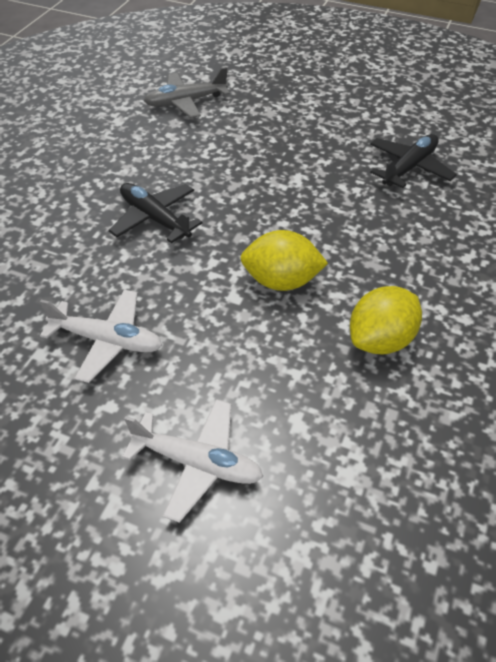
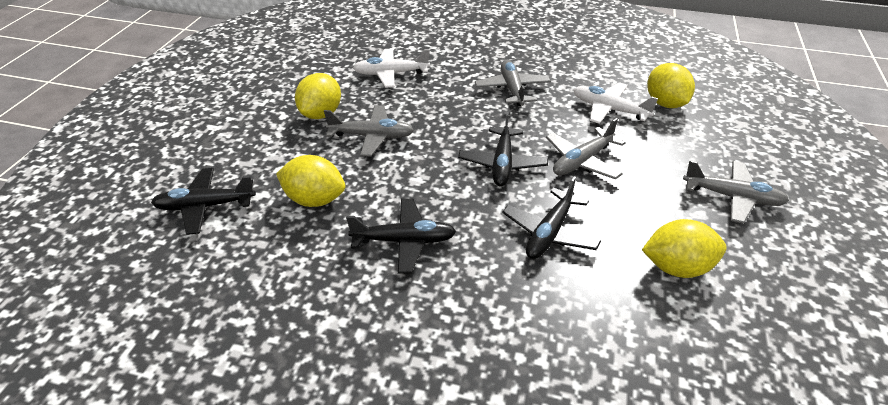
black plane: 2 -> 4
grey plane: 1 -> 4
yellow lemon: 2 -> 4

